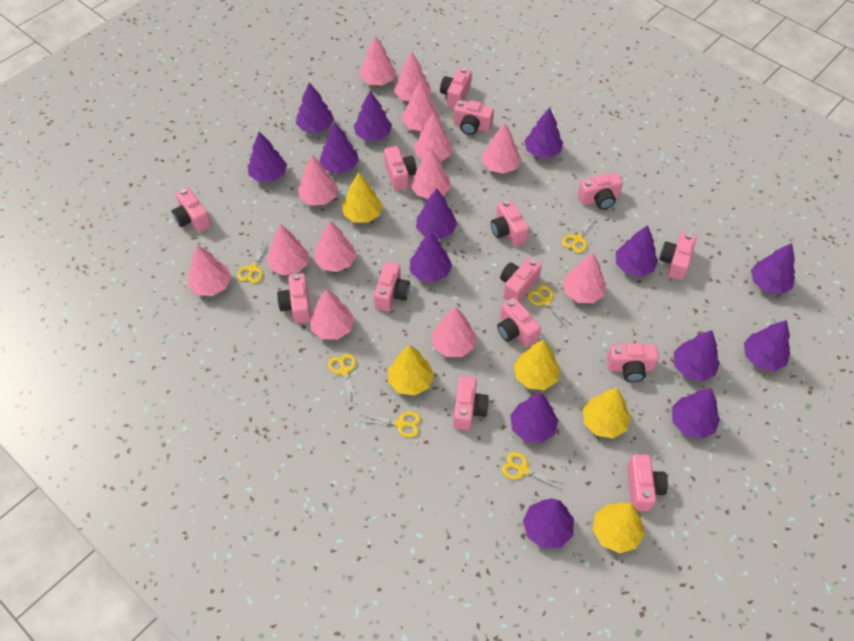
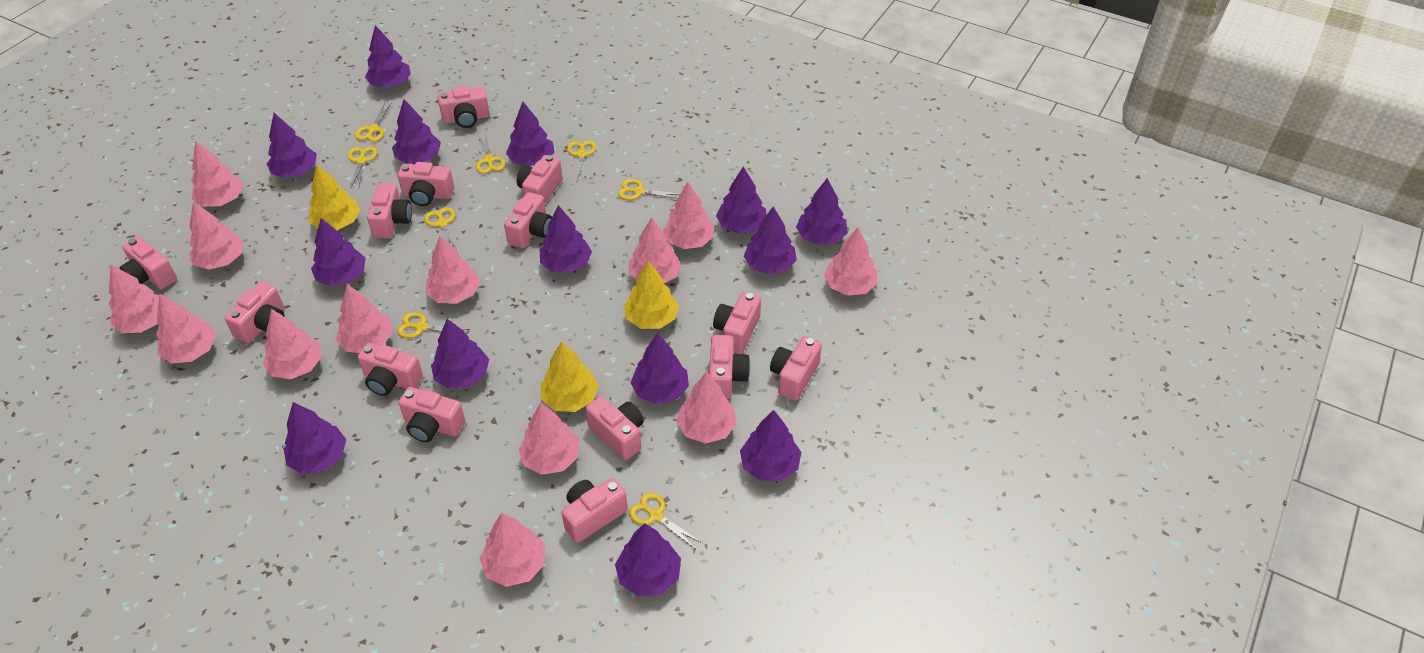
yellow scissors: 6 -> 8
yellow tree: 5 -> 3

